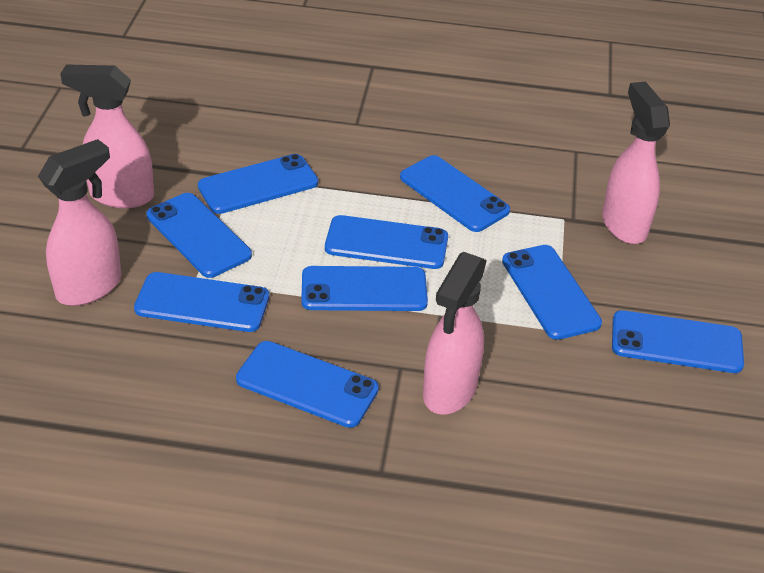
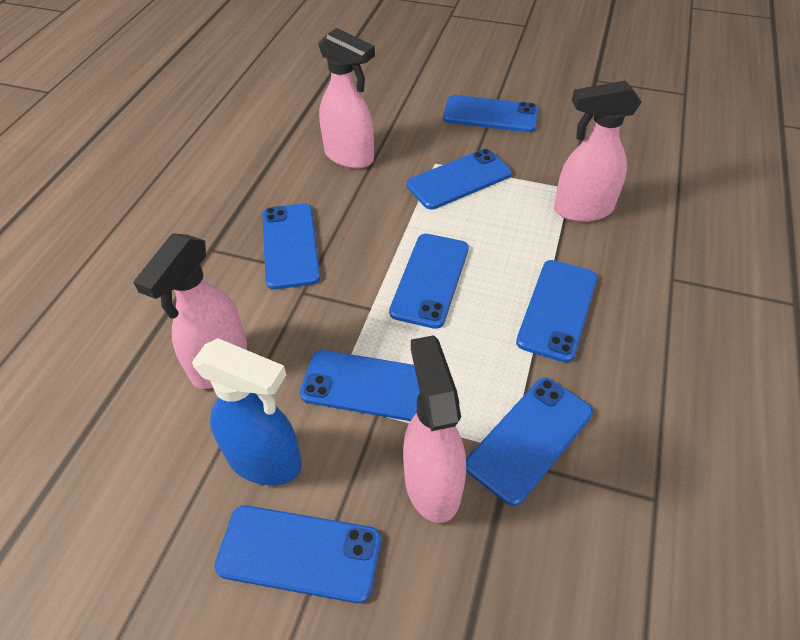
blue phone: 9 -> 8
blue spray bottle: 0 -> 1

